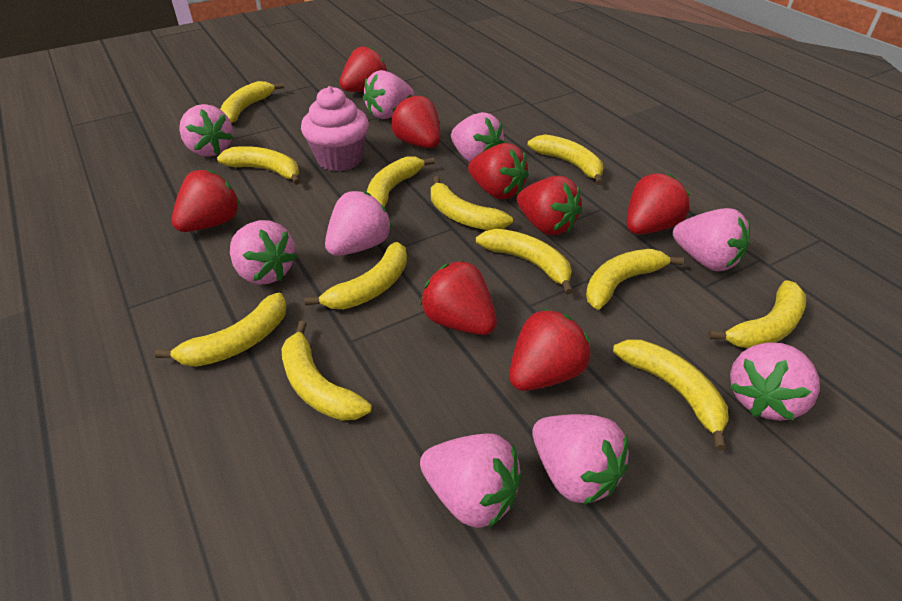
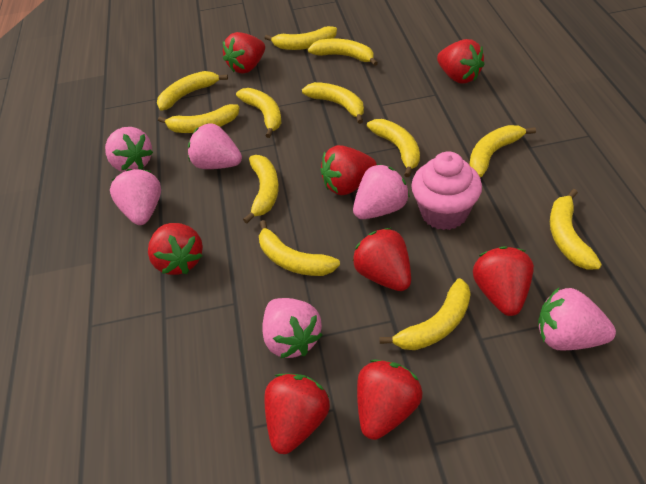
pink strawberry: 9 -> 6

